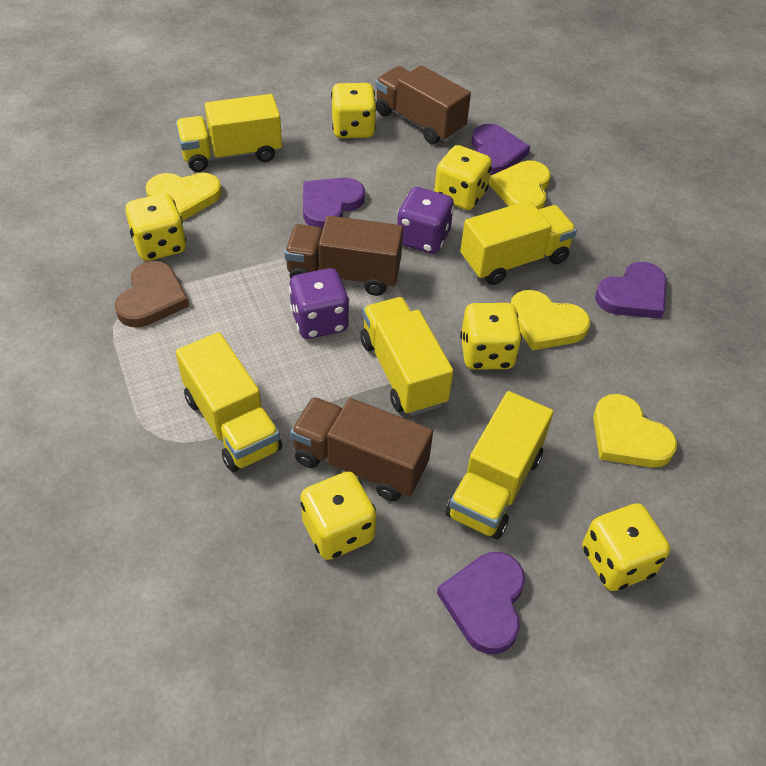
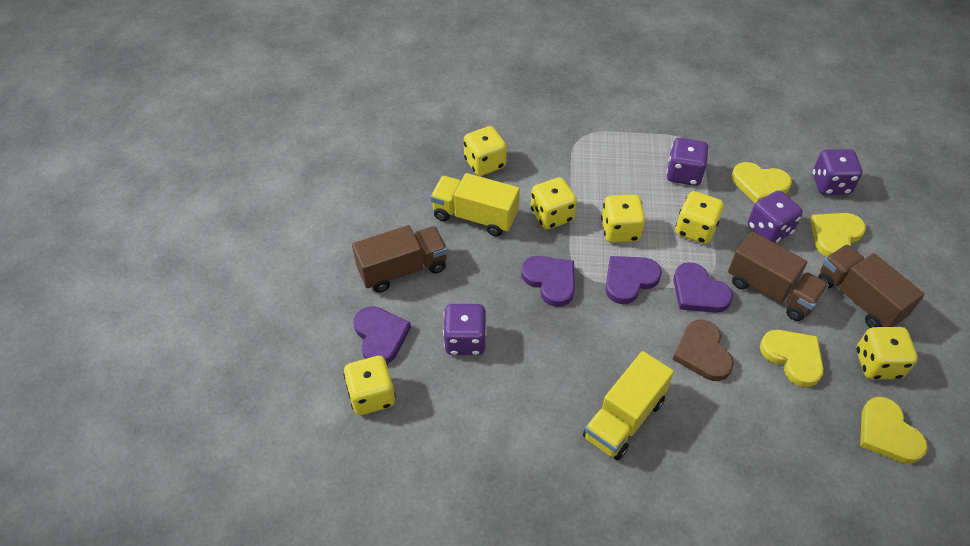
purple dice: 2 -> 4
yellow truck: 5 -> 2

